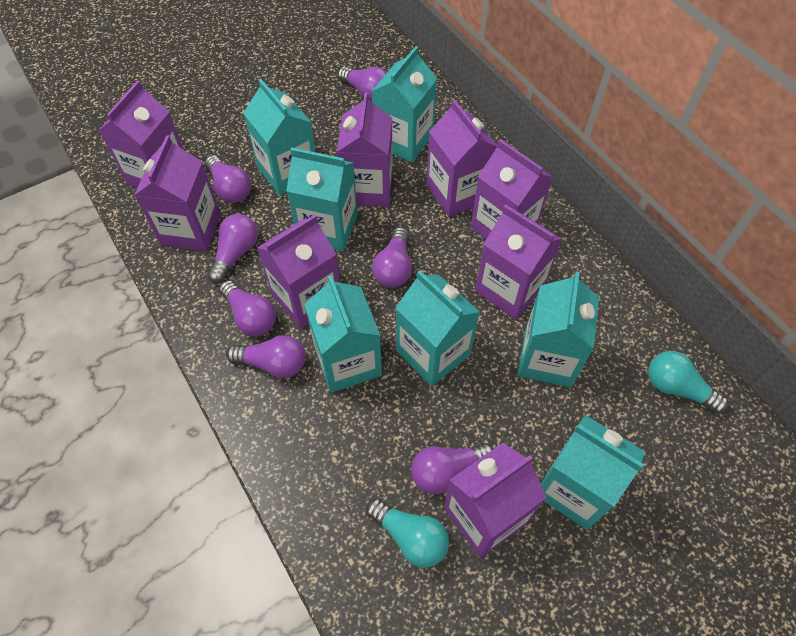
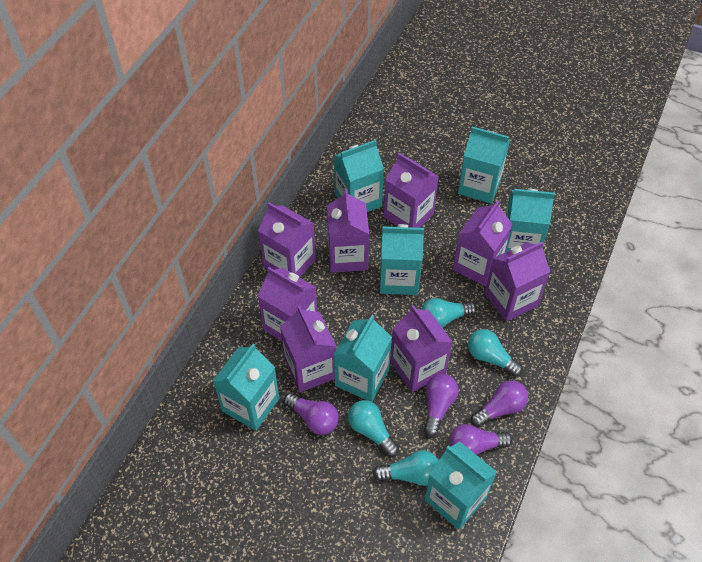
purple light bulb: 7 -> 4
turquoise light bulb: 2 -> 4

